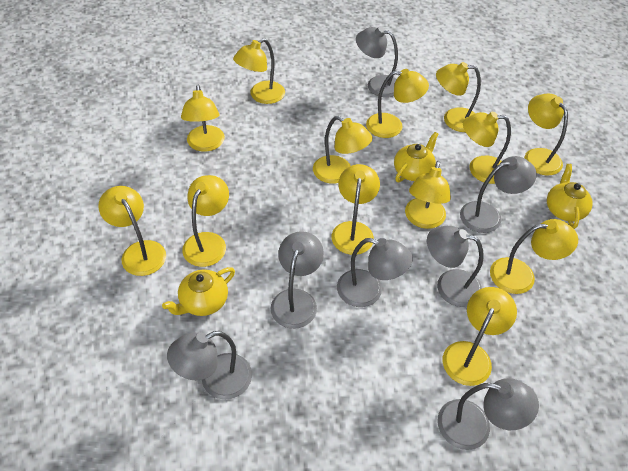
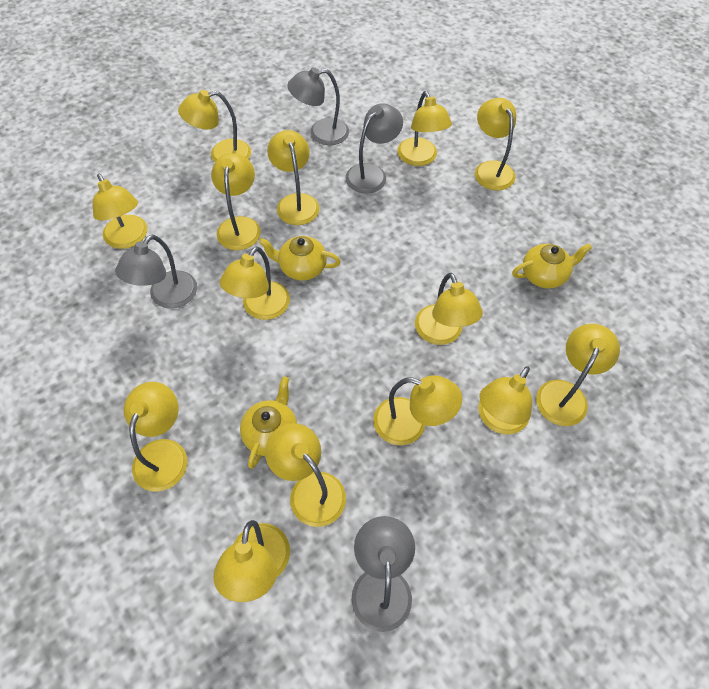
grey lamp: 7 -> 4
yellow lamp: 13 -> 14

